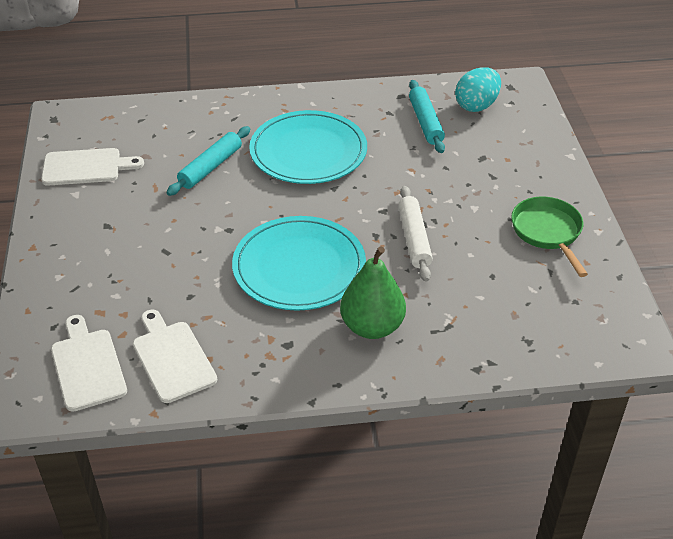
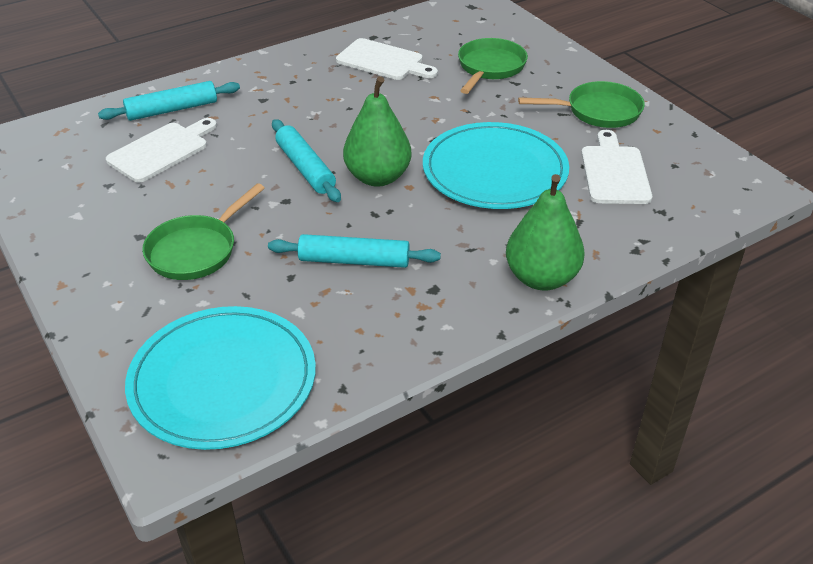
green pan: 1 -> 3
green pear: 1 -> 2
turquoise egg: 1 -> 0
turquoise rolling pin: 2 -> 3
white rolling pin: 1 -> 0

